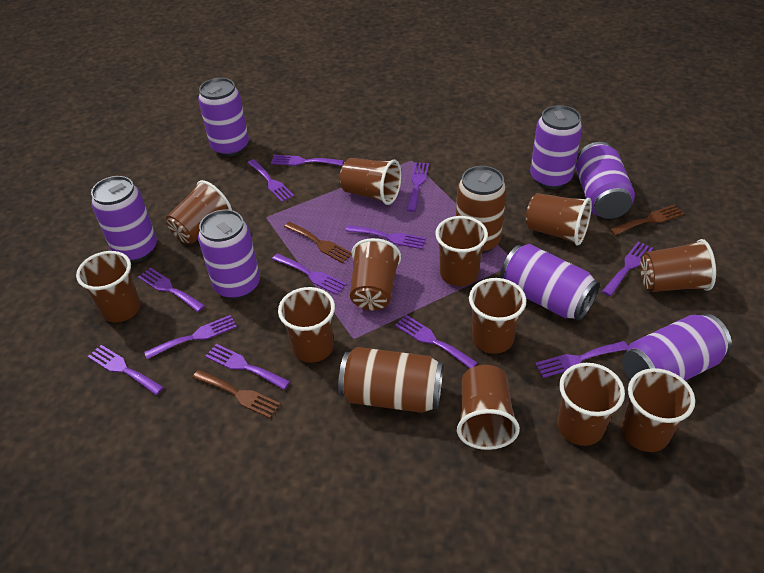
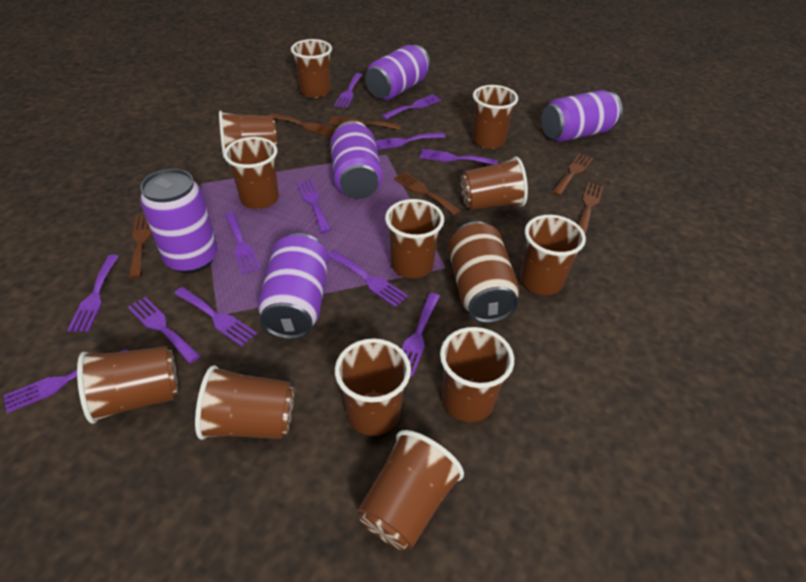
brown can: 2 -> 1
brown fork: 3 -> 6
purple can: 7 -> 5

